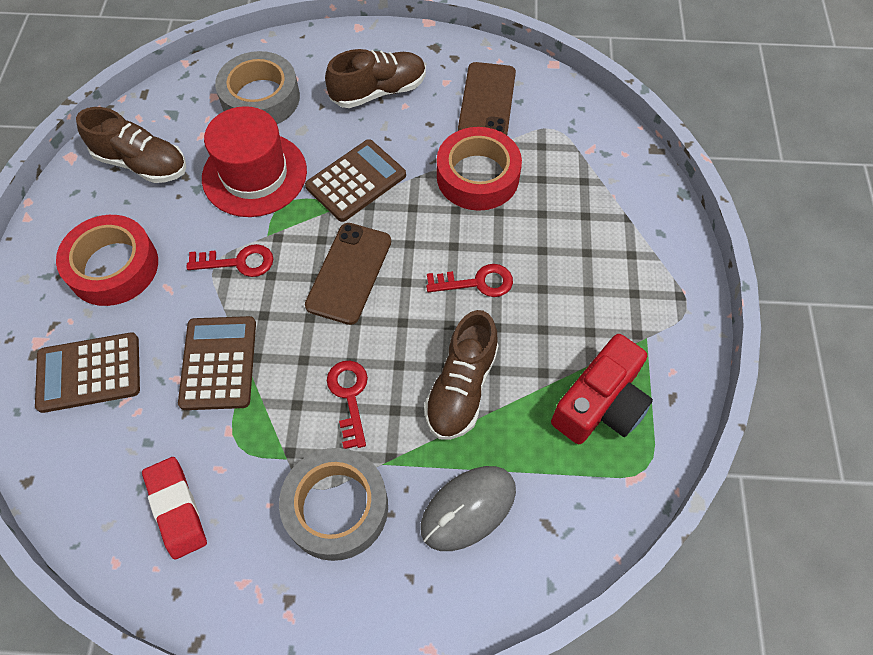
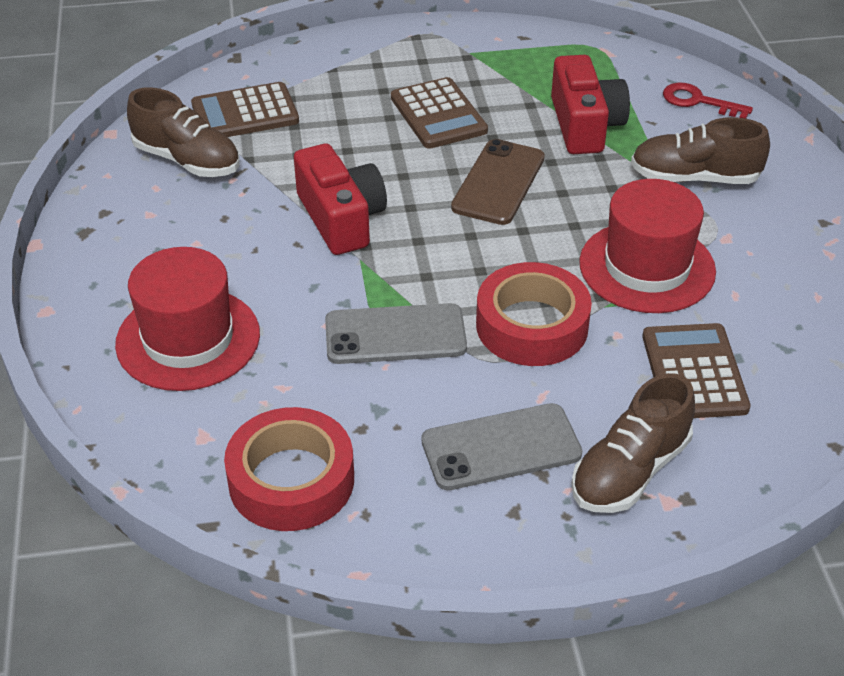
brown phone: 2 -> 1
grey mouse: 1 -> 0
grey phone: 0 -> 2
grey tape: 2 -> 0
red camera: 1 -> 2
red eraser: 1 -> 0
red hat: 1 -> 2
red key: 3 -> 1

